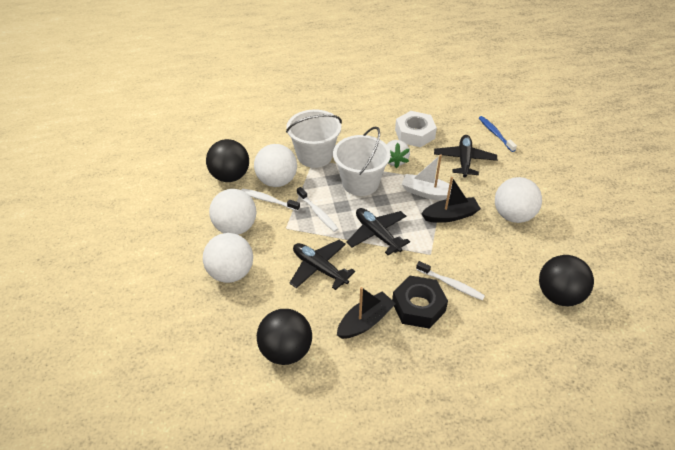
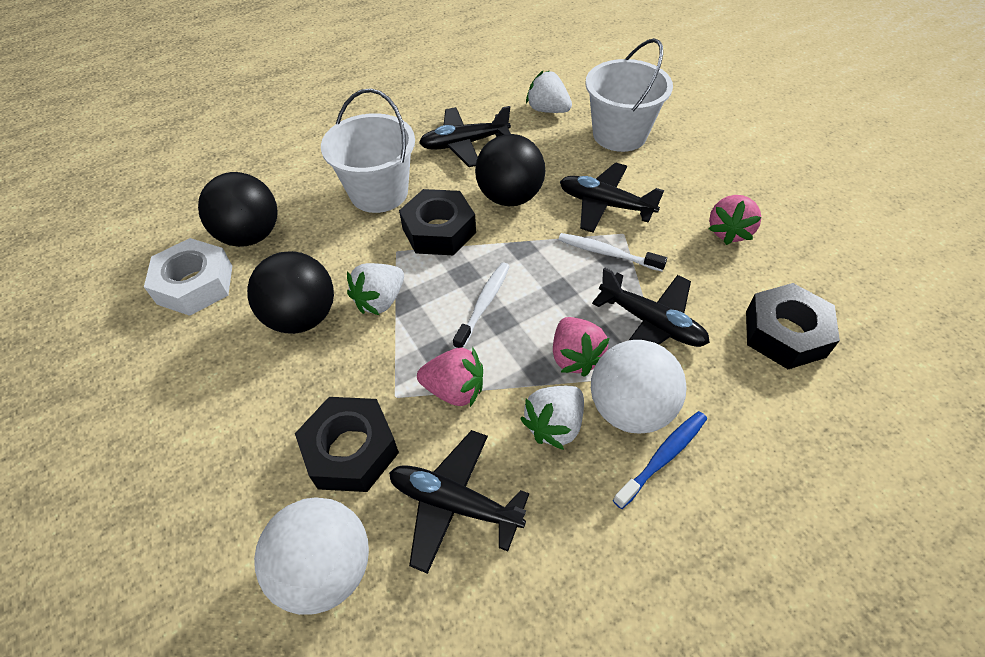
black boat: 2 -> 0
black nut: 1 -> 3
black plane: 3 -> 4
pink strawberry: 0 -> 3
white ball: 4 -> 2
white boat: 1 -> 0
white strawberry: 1 -> 3
white toothbrush: 3 -> 2

